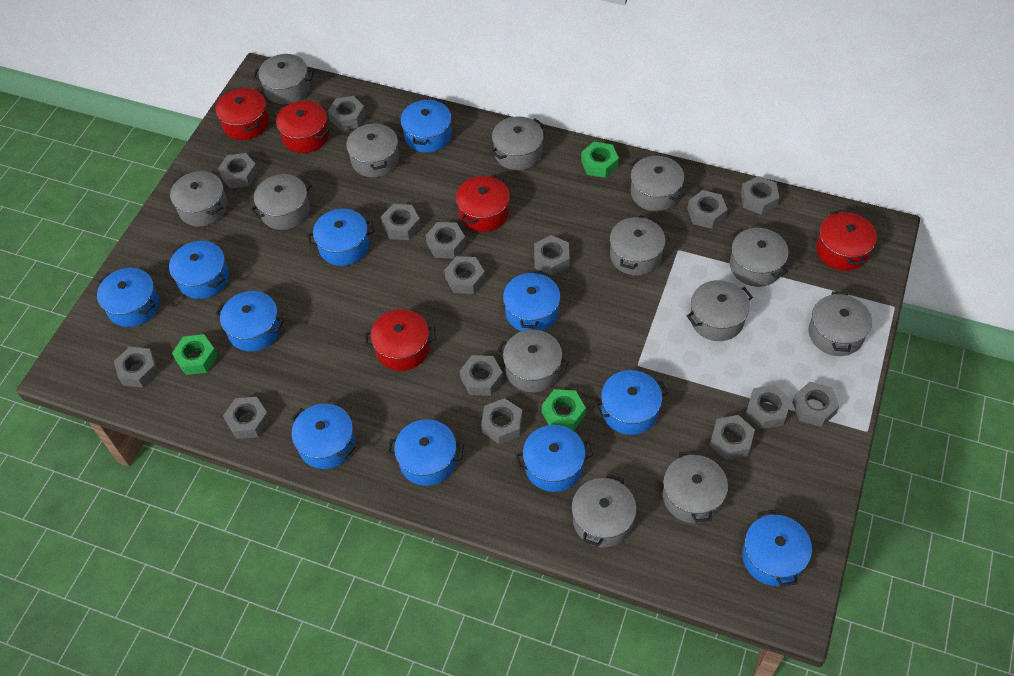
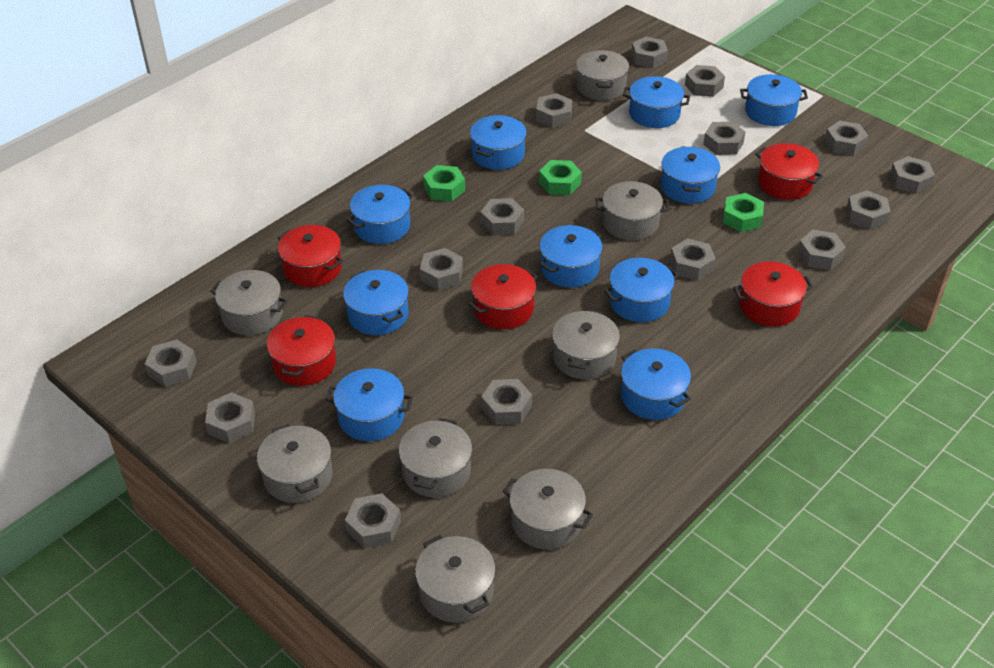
blue pot: 11 -> 10
grey pot: 13 -> 8

